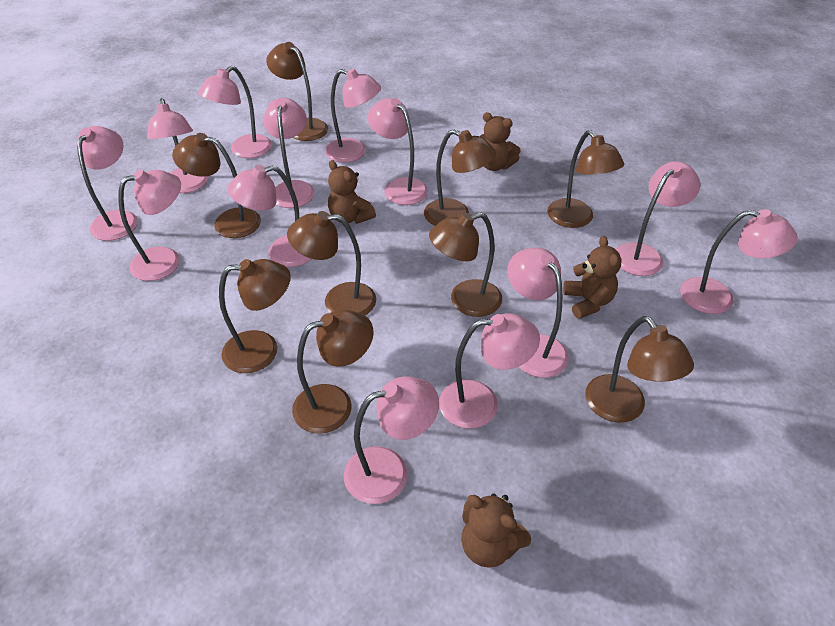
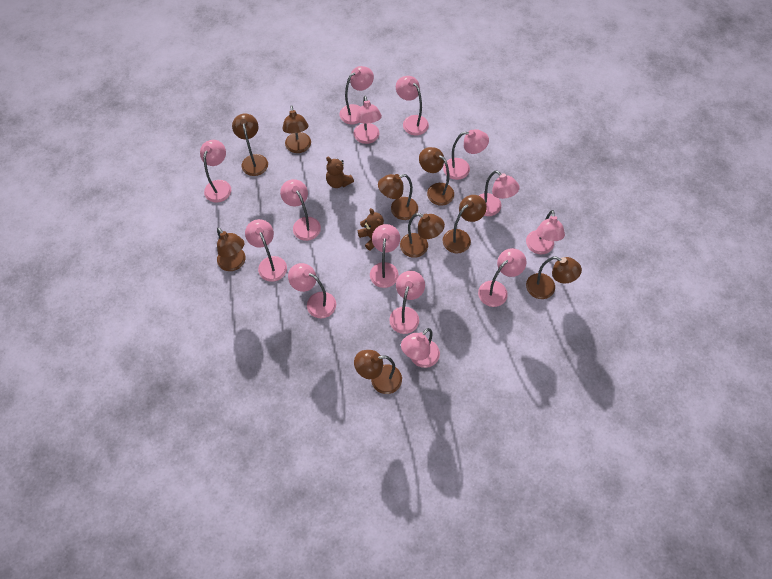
brown teddy bear: 4 -> 2
pink lamp: 13 -> 14

